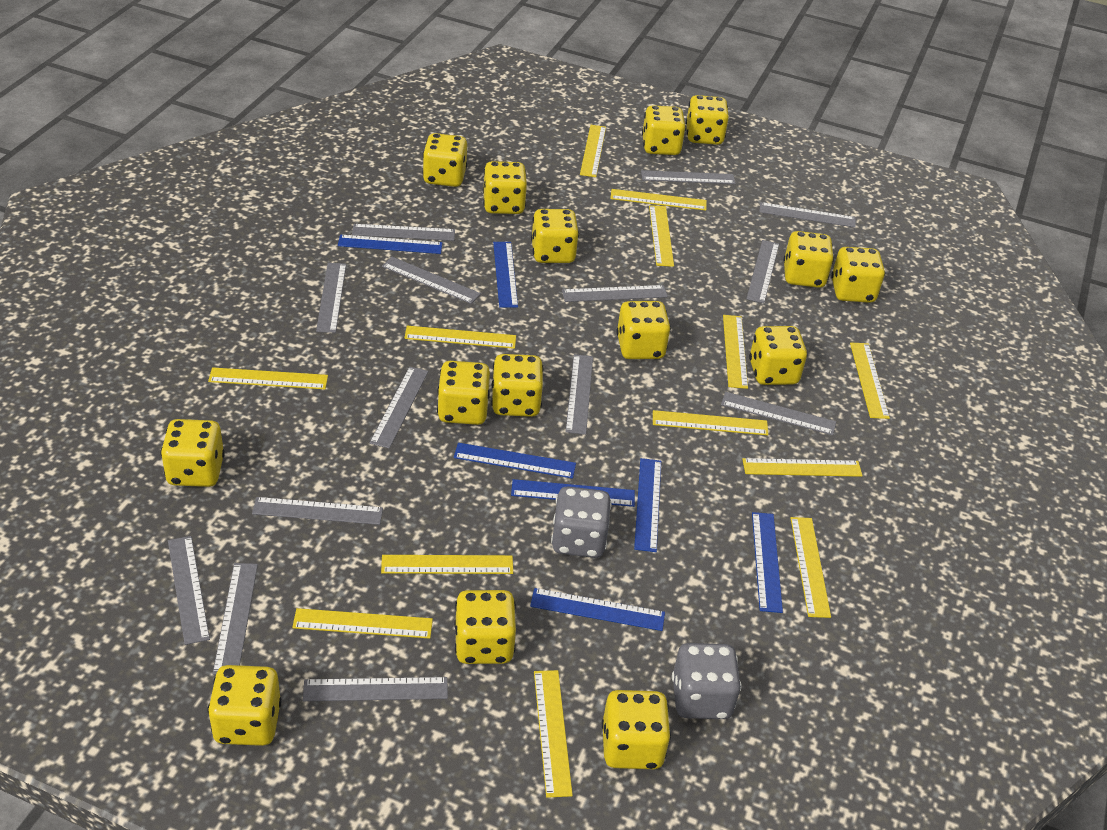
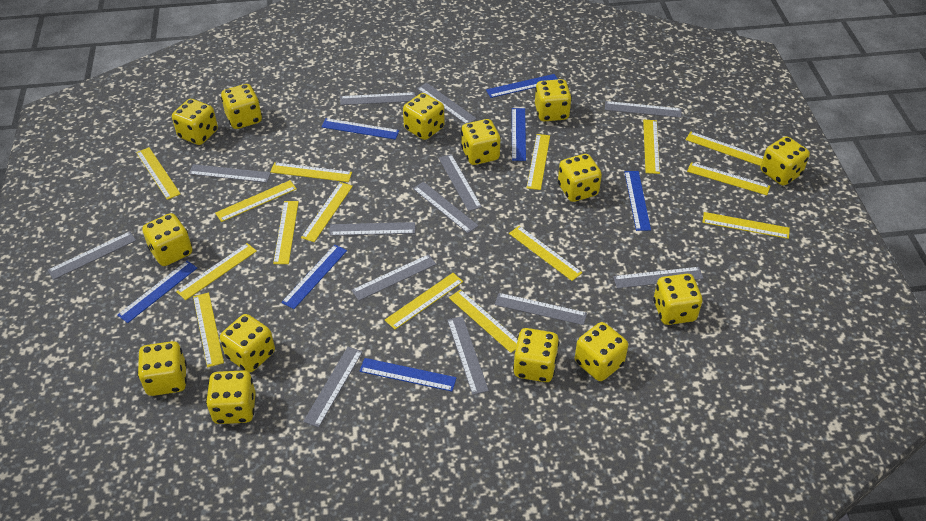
grey dice: 2 -> 0
grey ruler: 14 -> 13
yellow dice: 15 -> 14
yellow ruler: 13 -> 15

